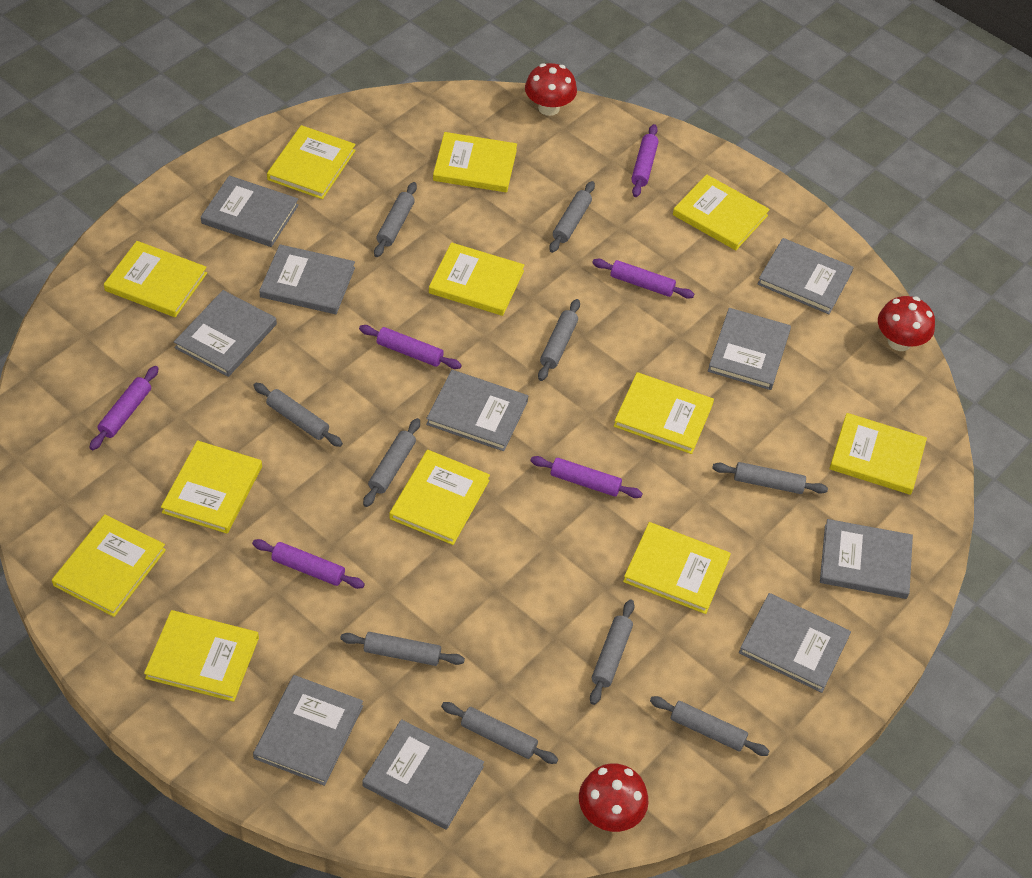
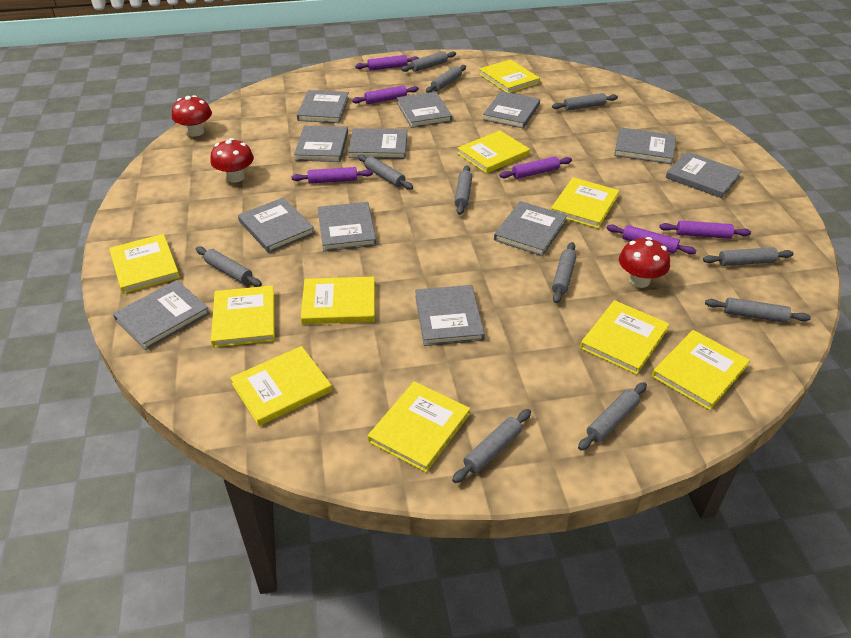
grey book: 10 -> 12
grey rolling pin: 10 -> 11
yellow book: 12 -> 10

